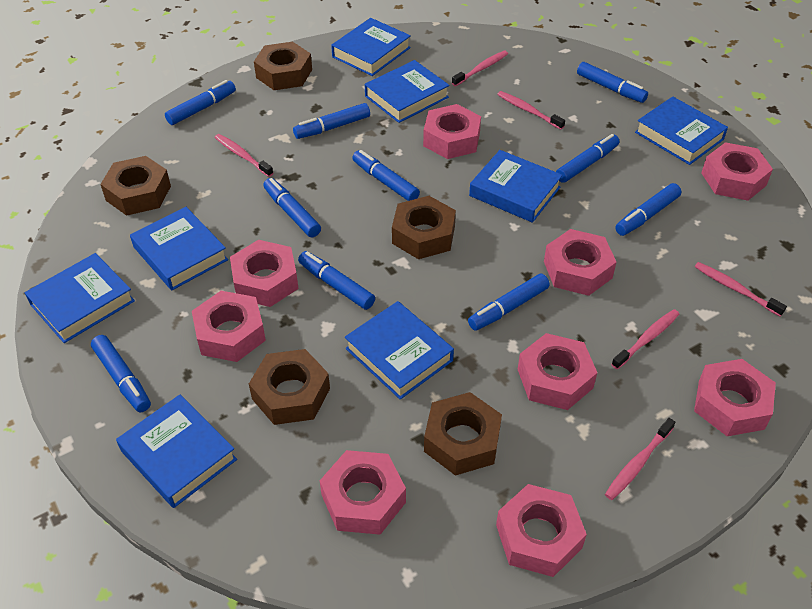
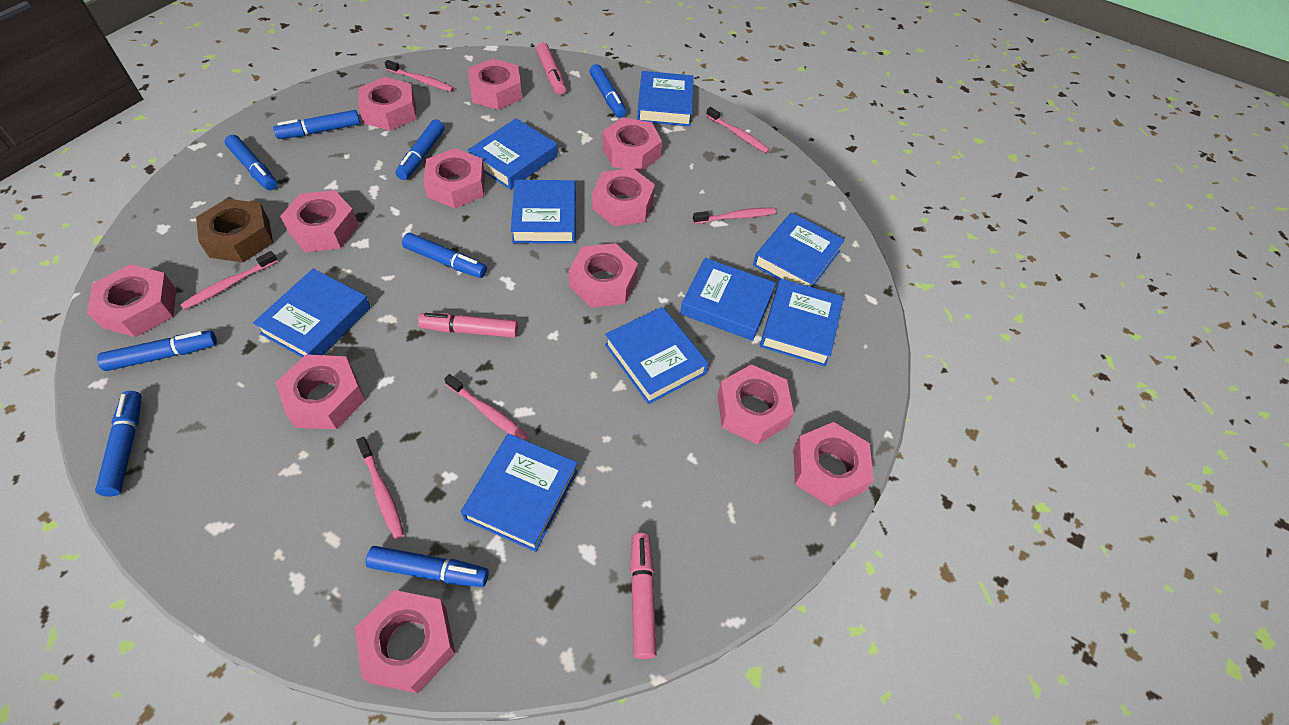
blue book: 8 -> 9
blue marker: 10 -> 8
brown nut: 5 -> 1
pink marker: 0 -> 3
pink nut: 9 -> 12

